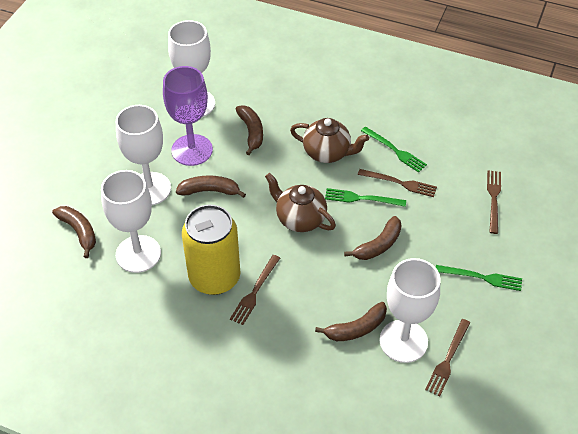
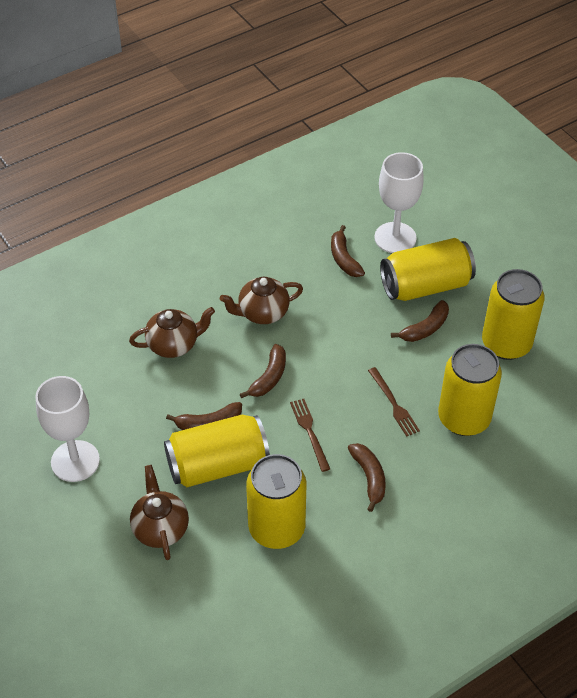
brown fork: 4 -> 2
brown teapot: 2 -> 3
green fork: 3 -> 0
purple goblet: 1 -> 0
white goblet: 4 -> 2
yellow can: 1 -> 5

